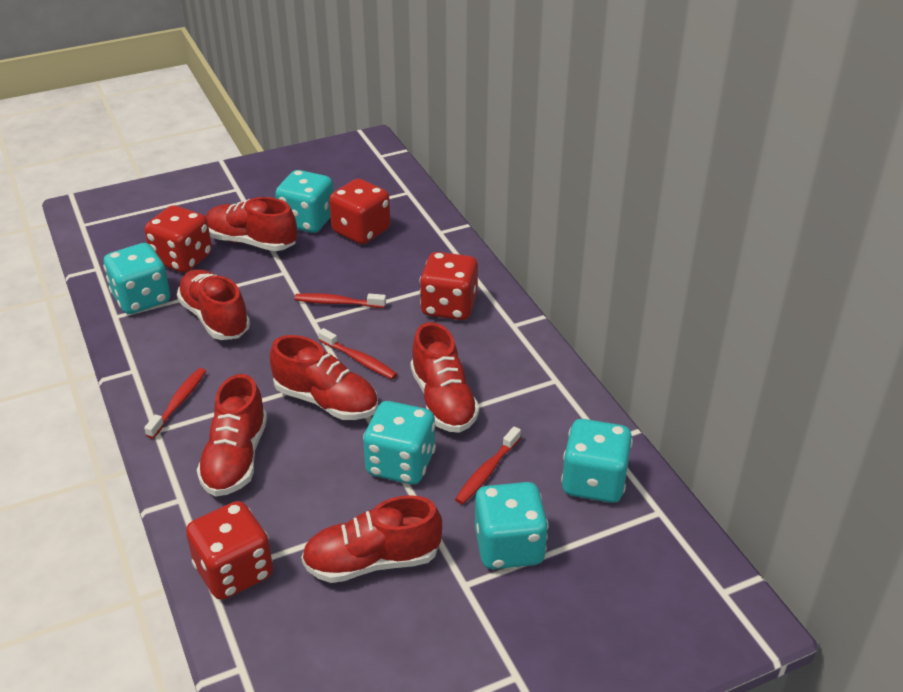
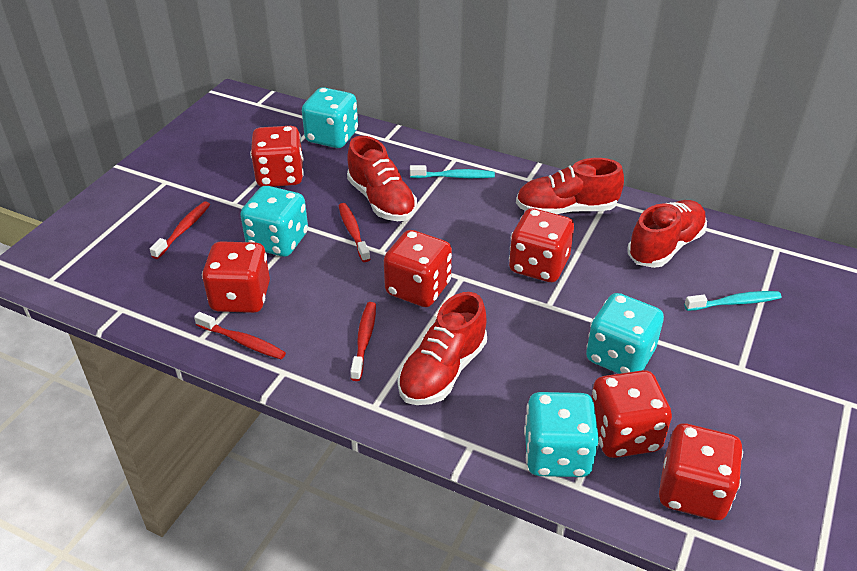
red dice: 4 -> 6
red shoe: 6 -> 4
turquoise dice: 5 -> 4
turquoise toothbrush: 0 -> 2

